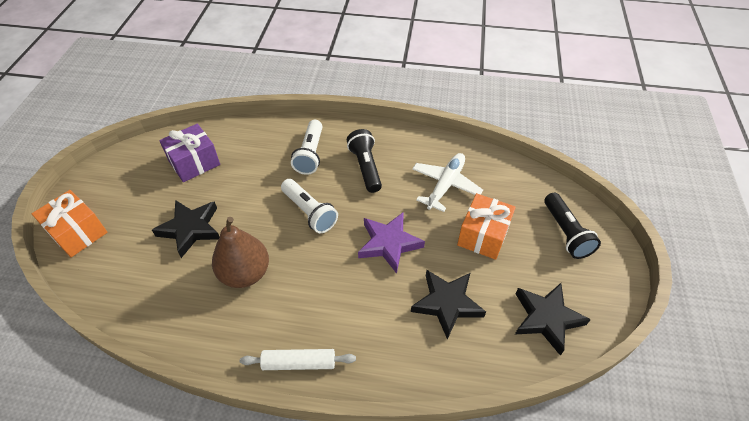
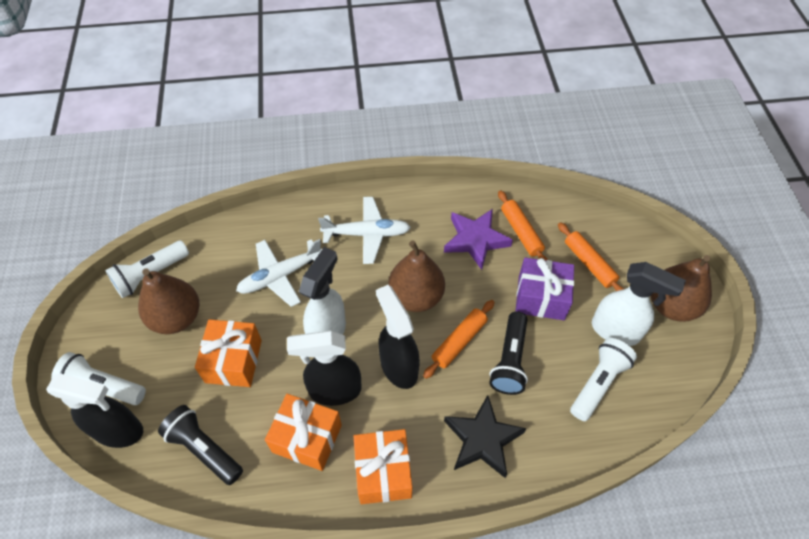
black spray bottle: 0 -> 3
black star: 3 -> 1
brown pear: 1 -> 3
orange gift: 2 -> 3
orange rolling pin: 0 -> 3
white flashlight: 2 -> 3
white plane: 1 -> 2
white rolling pin: 1 -> 0
white spray bottle: 0 -> 2

